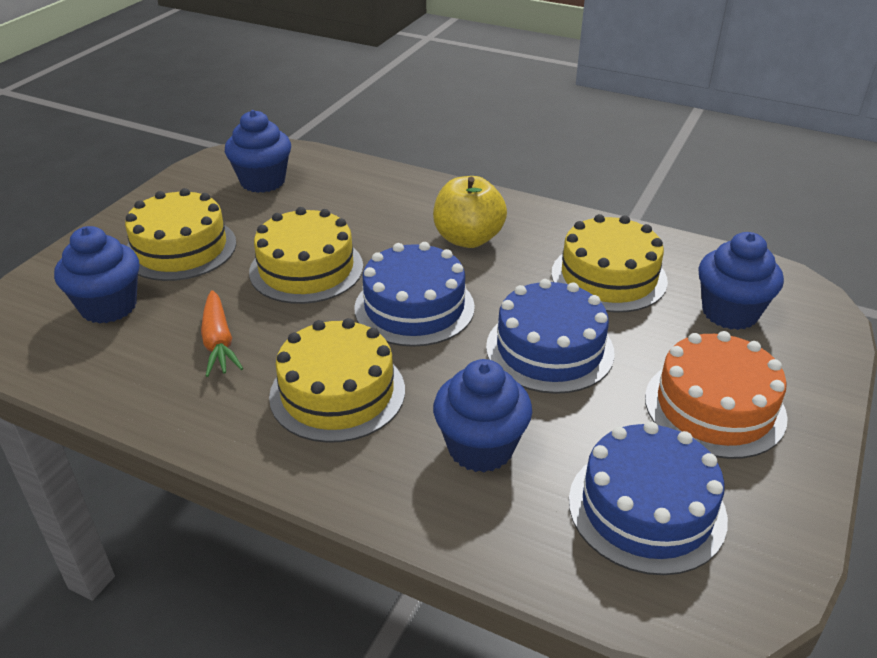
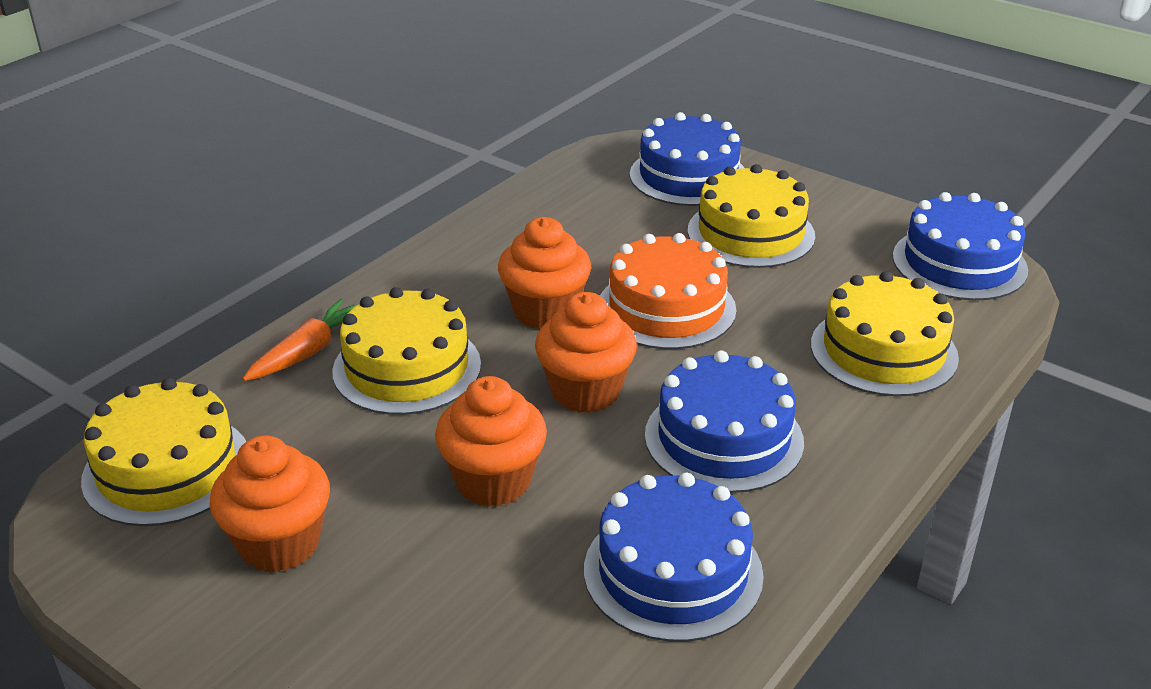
blue cake: 3 -> 4
blue cupcake: 4 -> 0
orange cupcake: 0 -> 4
yellow apple: 1 -> 0

